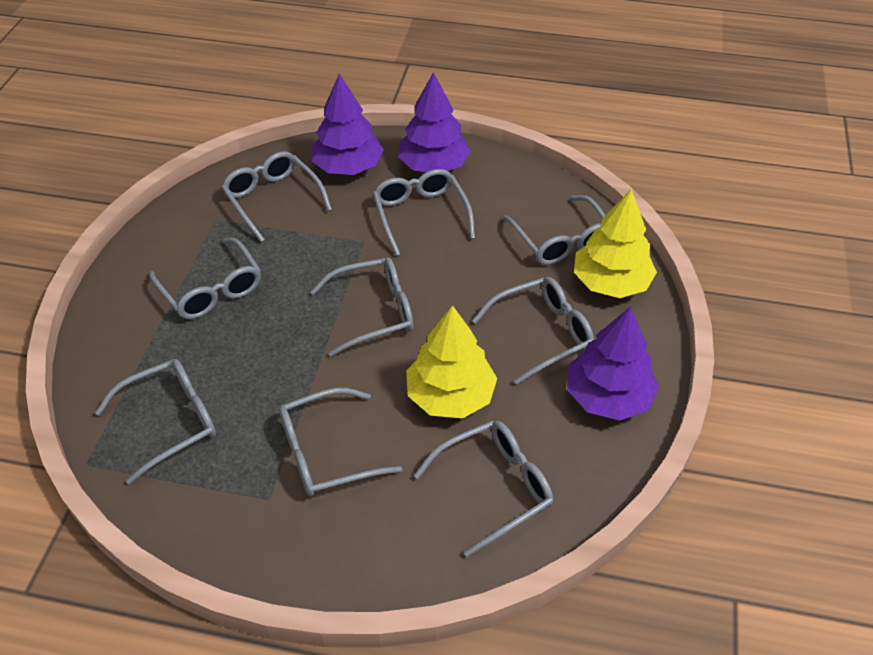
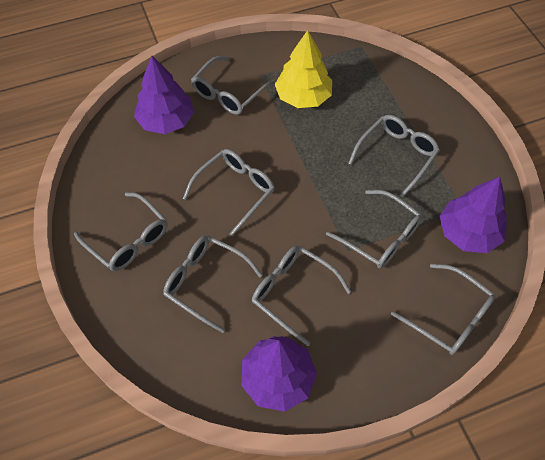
grey glasses: 9 -> 8
yellow tree: 2 -> 1

